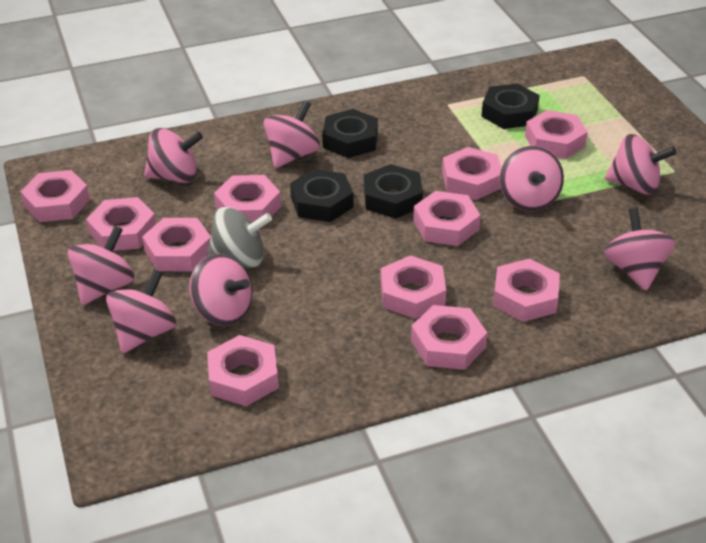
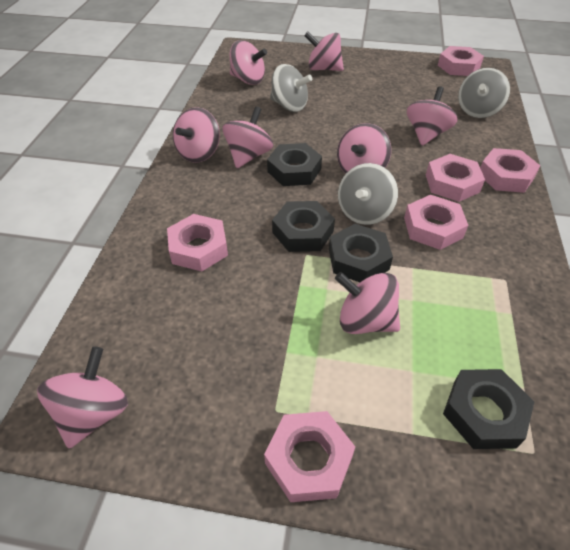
grey spinning top: 1 -> 3
pink nut: 11 -> 6

